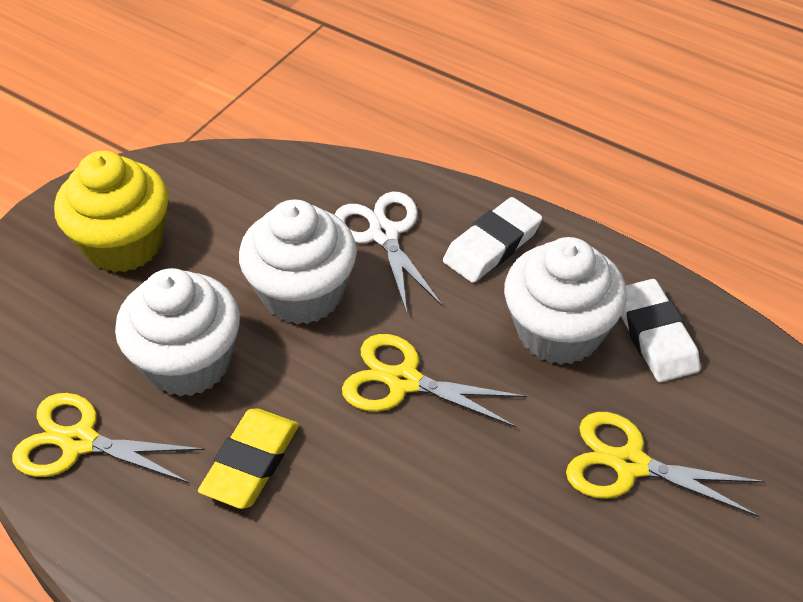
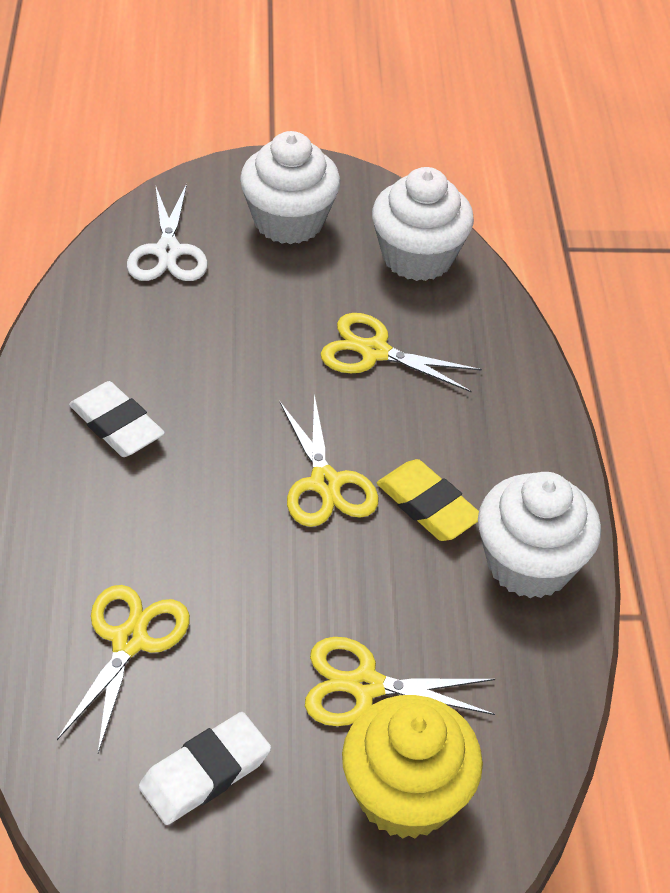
yellow scissors: 3 -> 4

